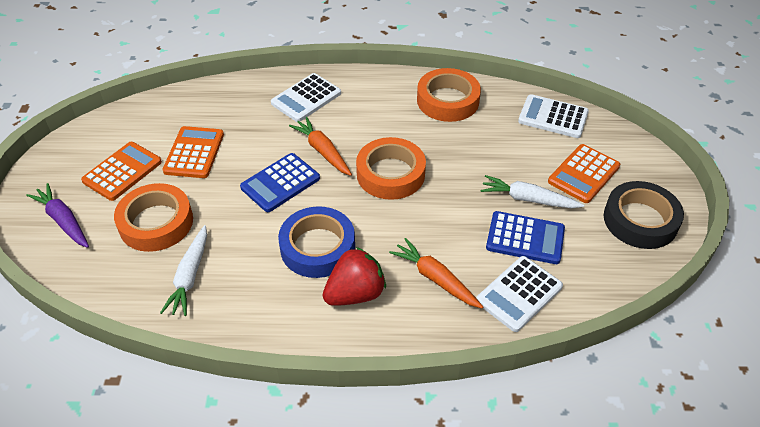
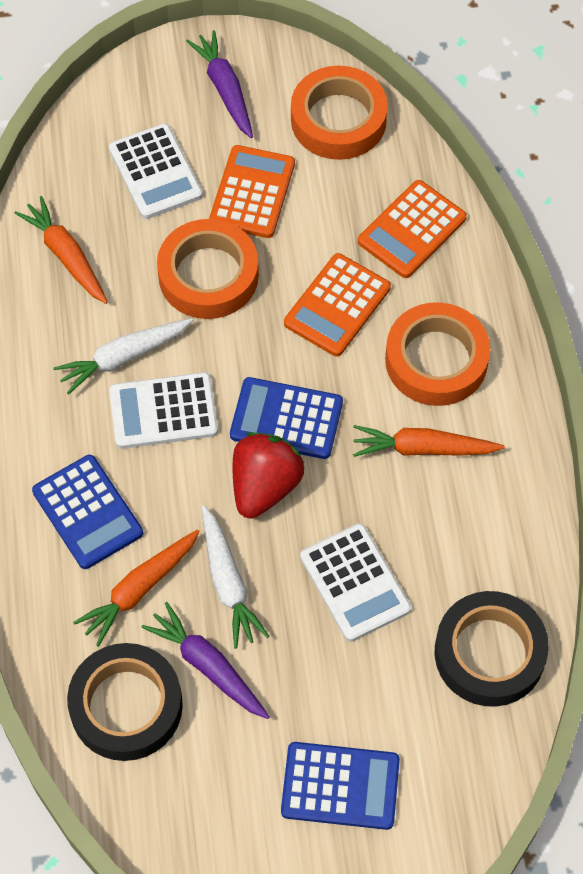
black tape: 1 -> 2
blue calculator: 2 -> 3
blue tape: 1 -> 0
orange carrot: 2 -> 3
purple carrot: 1 -> 2

